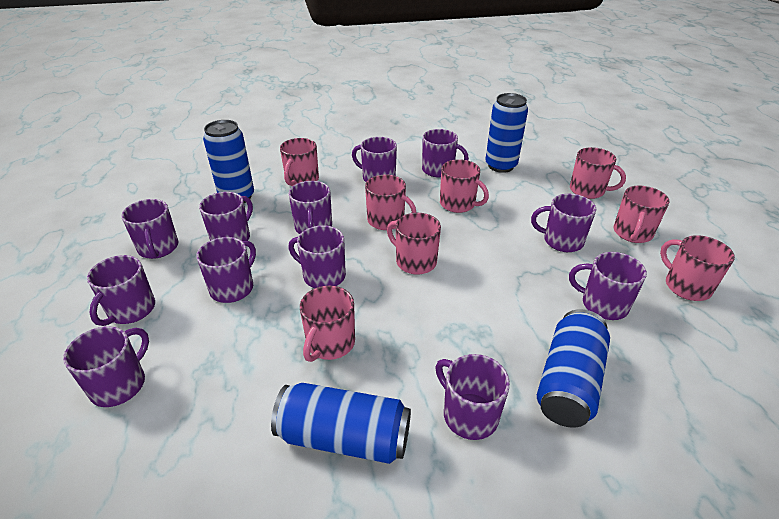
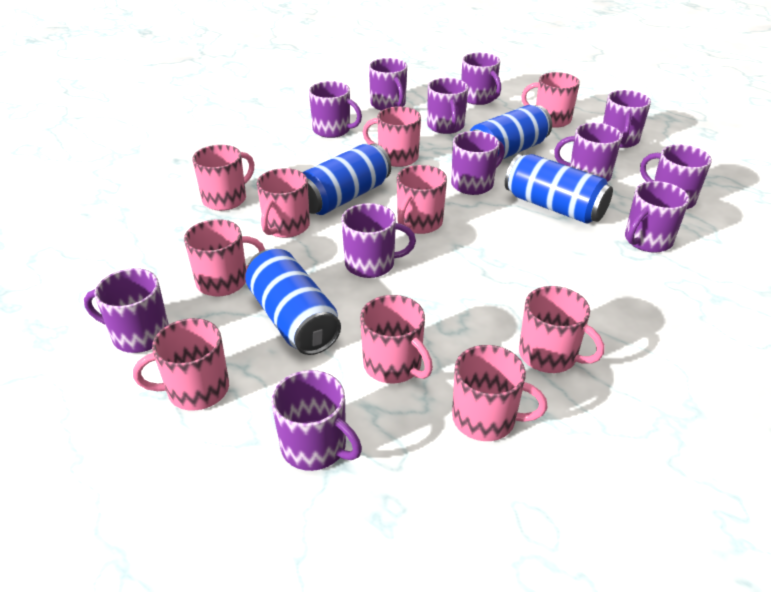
pink mug: 8 -> 10

